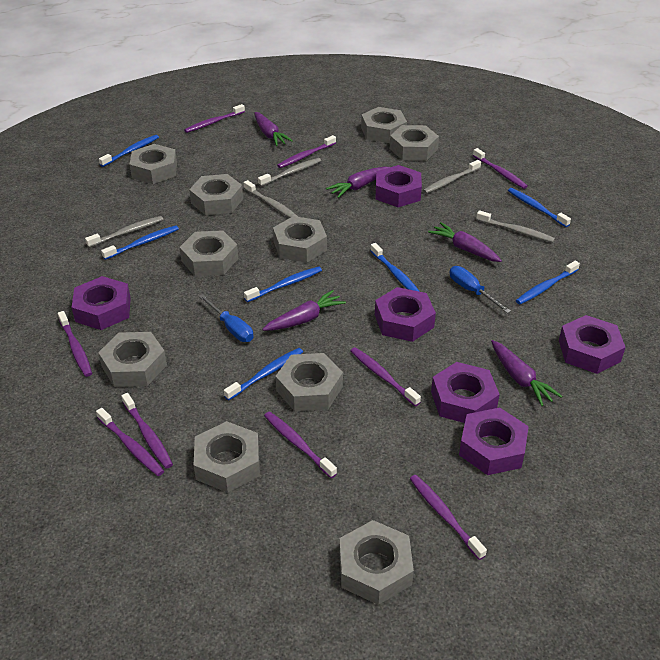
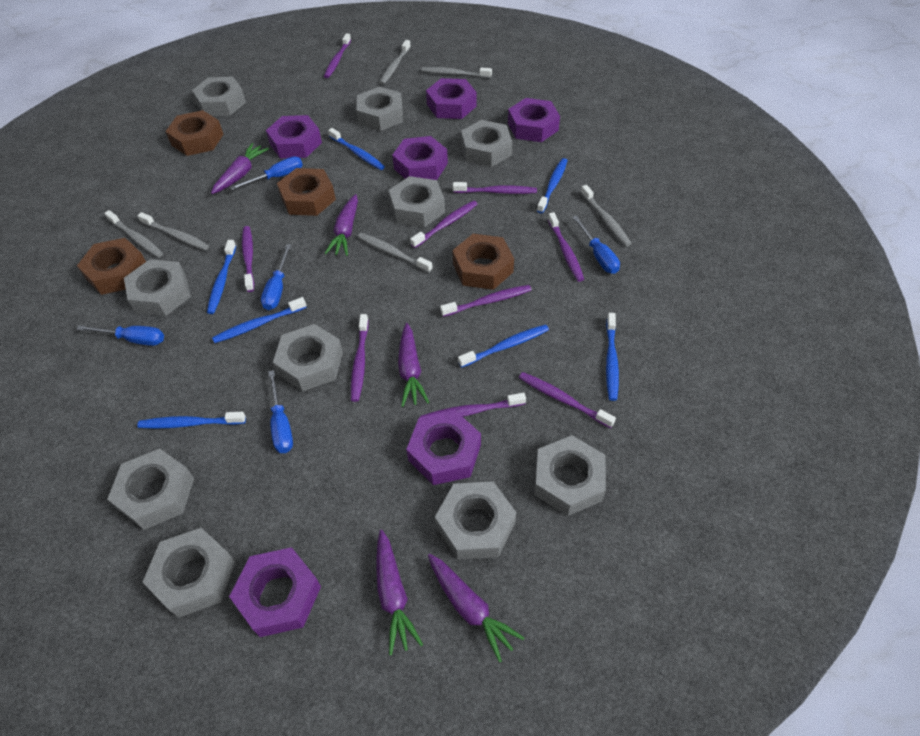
blue screwdriver: 2 -> 5
brown nut: 0 -> 4
grey toothbrush: 5 -> 6

